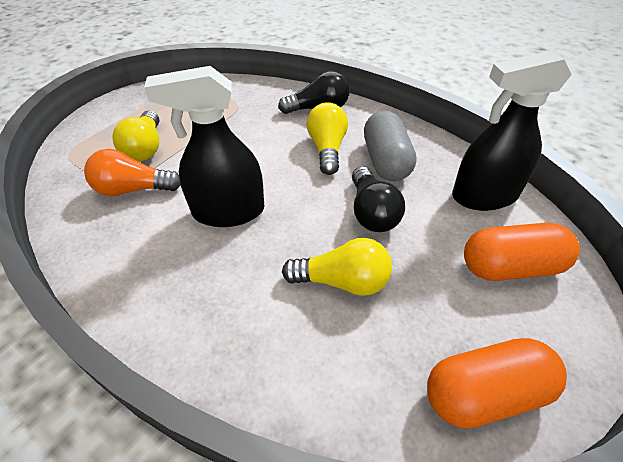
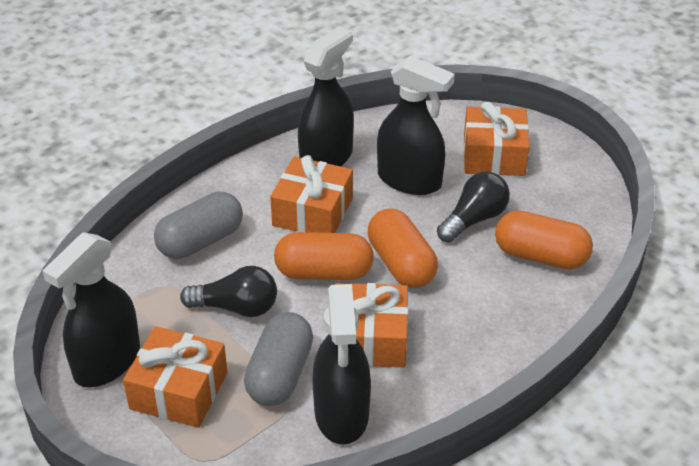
black spray bottle: 2 -> 4
grey capsule: 1 -> 2
orange capsule: 2 -> 3
orange gift: 0 -> 4
orange light bulb: 1 -> 0
yellow light bulb: 3 -> 0

